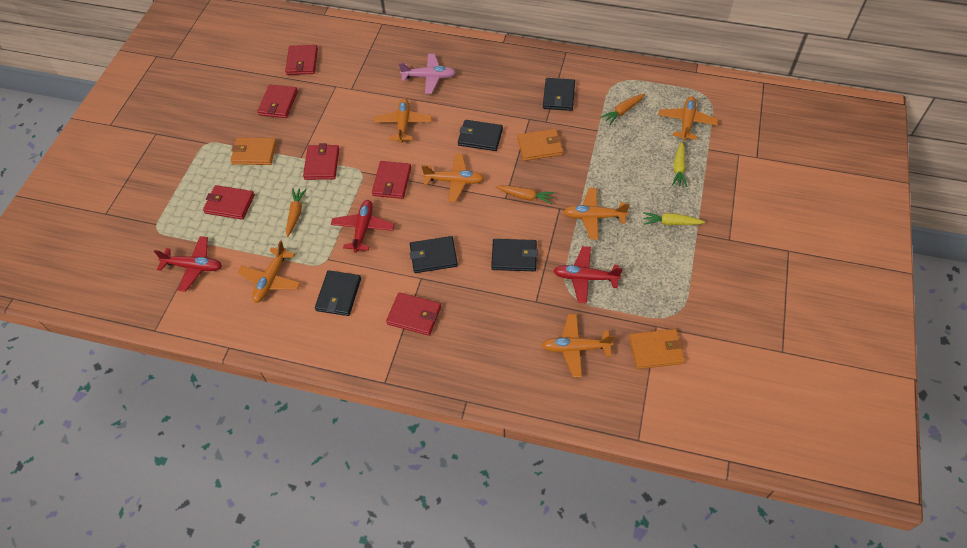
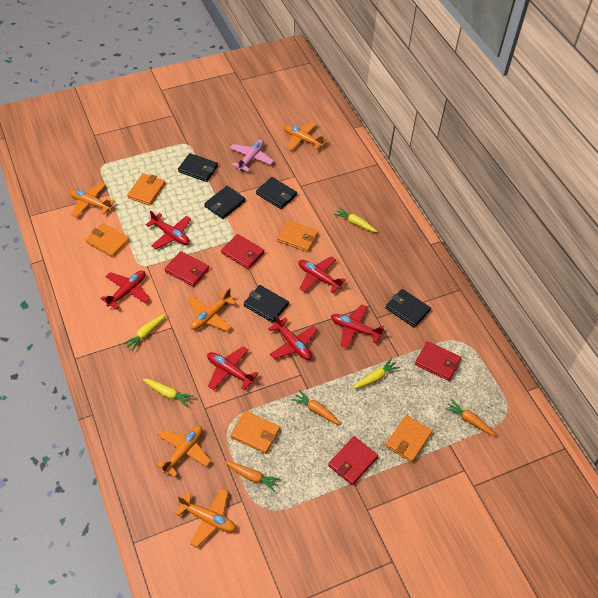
orange plane: 6 -> 5
orange wallet: 3 -> 5
red plane: 3 -> 6
red wallet: 6 -> 4
yellow carrot: 2 -> 4

